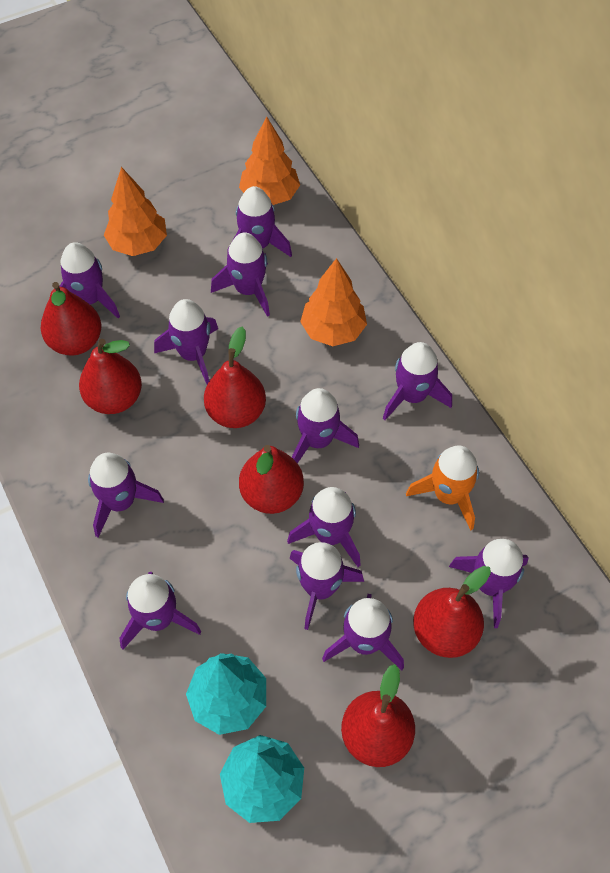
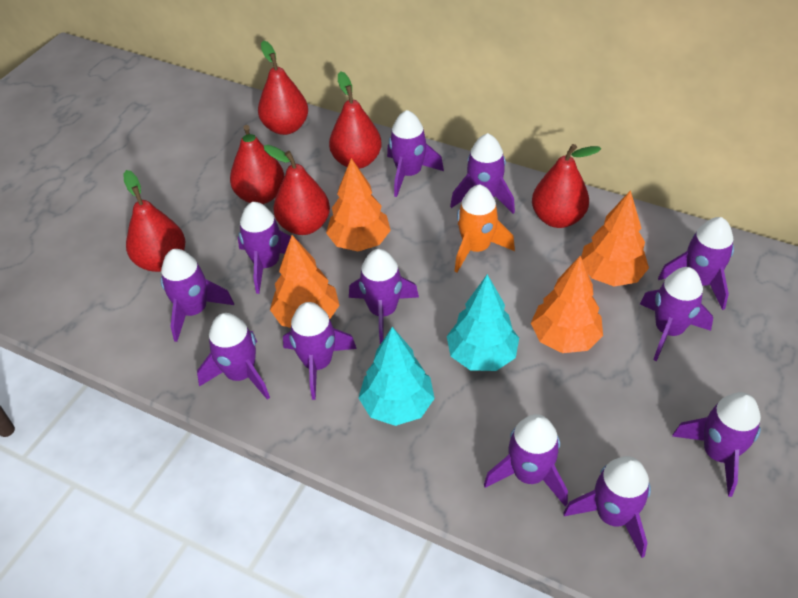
orange tree: 3 -> 4

